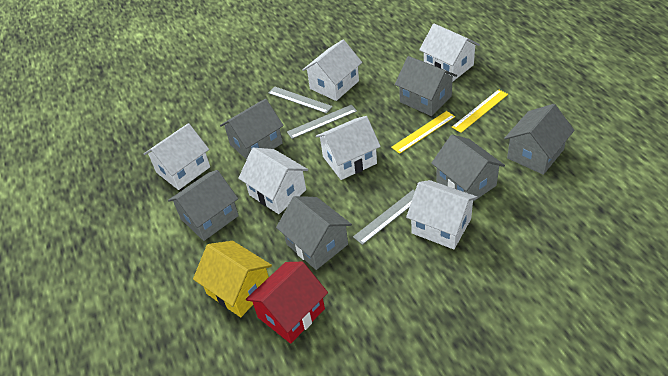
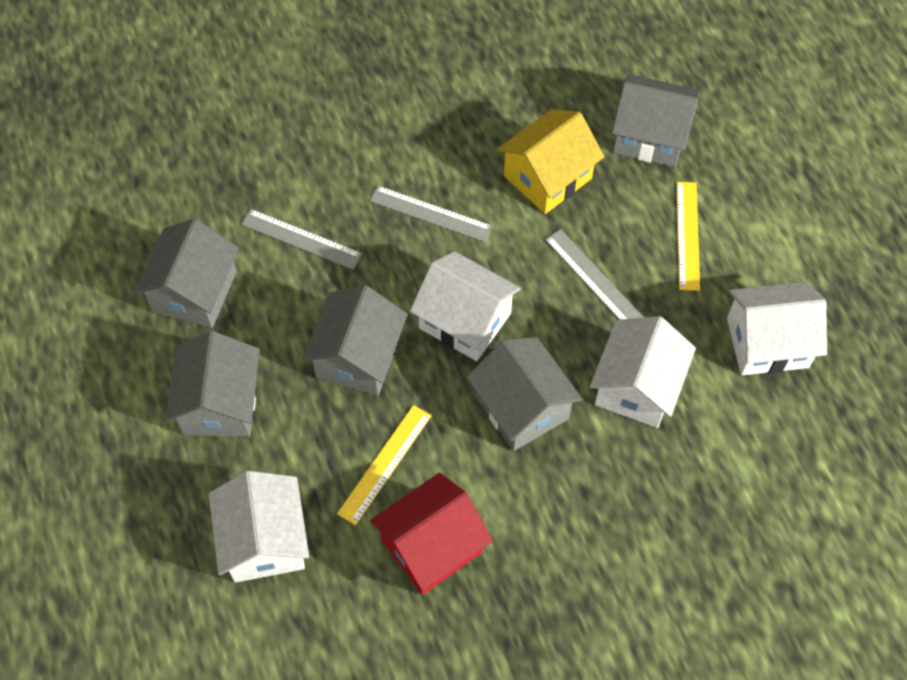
grey house: 6 -> 5
white house: 6 -> 4

